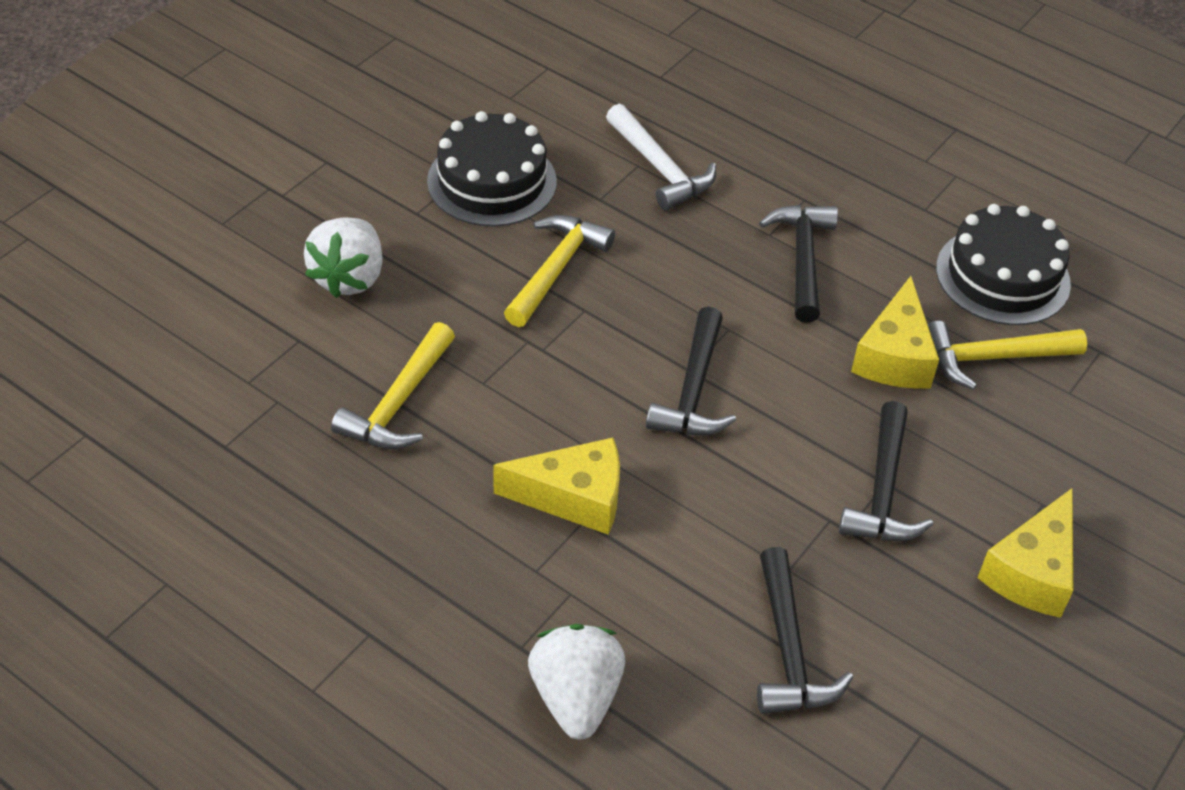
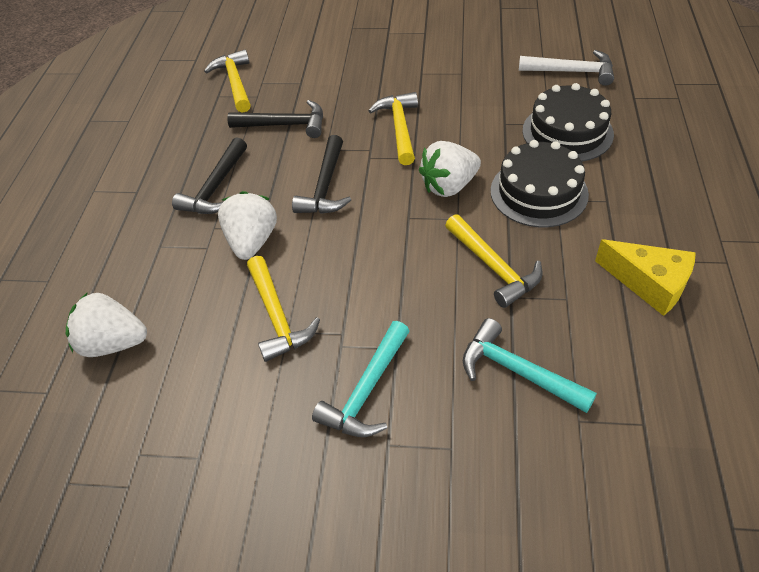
black hammer: 4 -> 3
turquoise hammer: 0 -> 2
white strawberry: 2 -> 3
yellow cheese: 3 -> 1
yellow hammer: 3 -> 4

